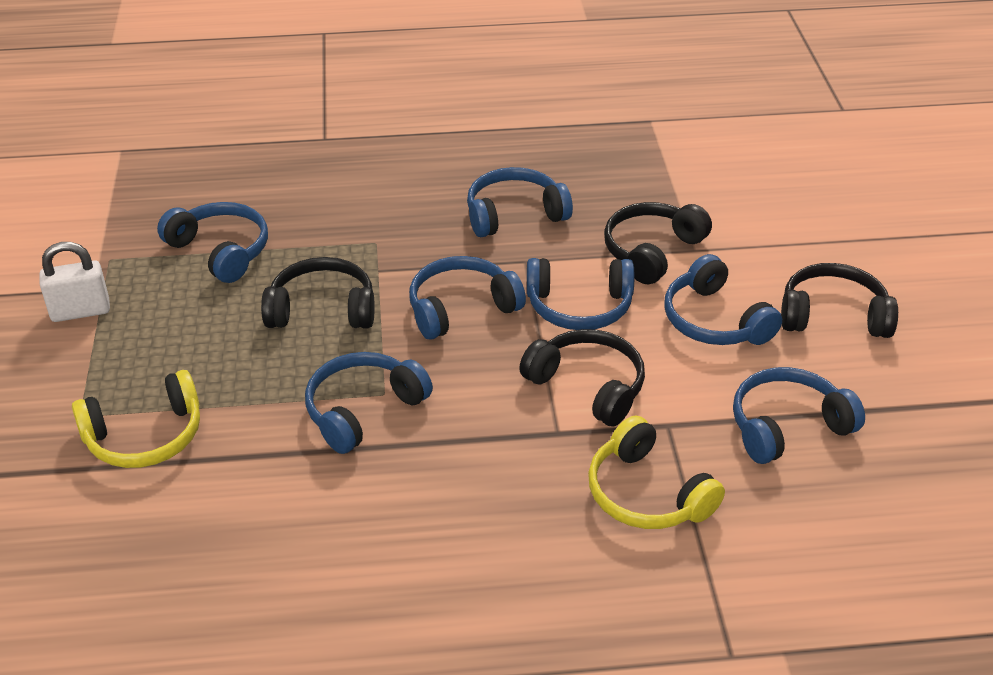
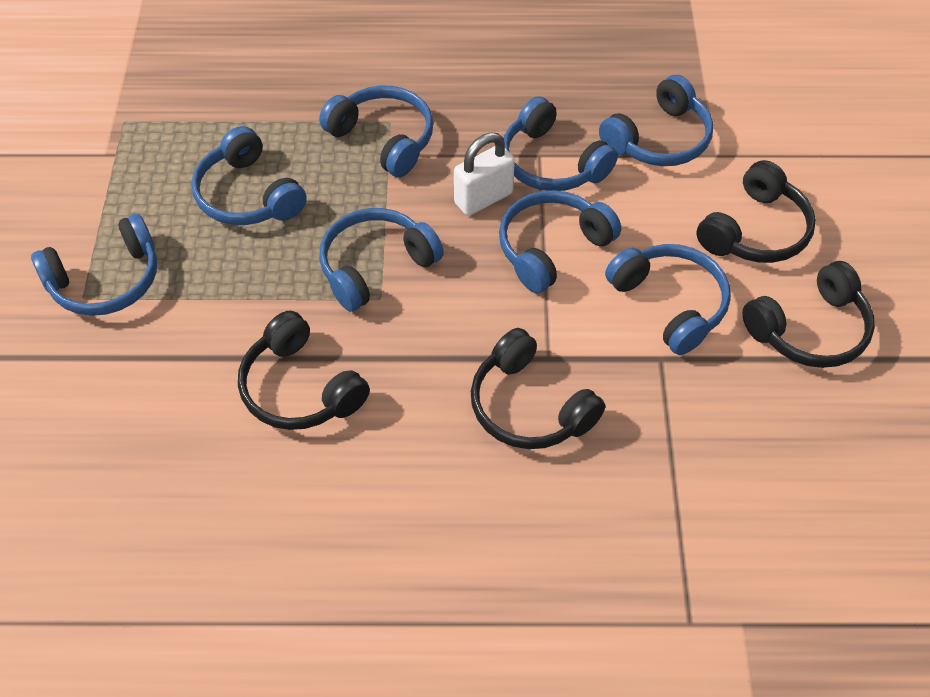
blue headphones: 7 -> 8
yellow headphones: 2 -> 0

